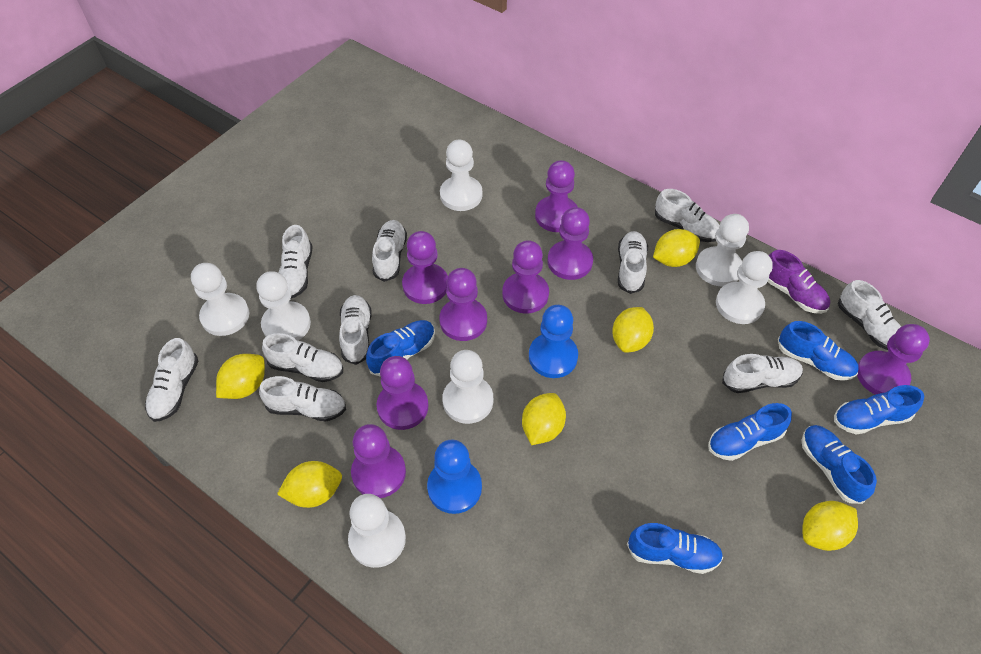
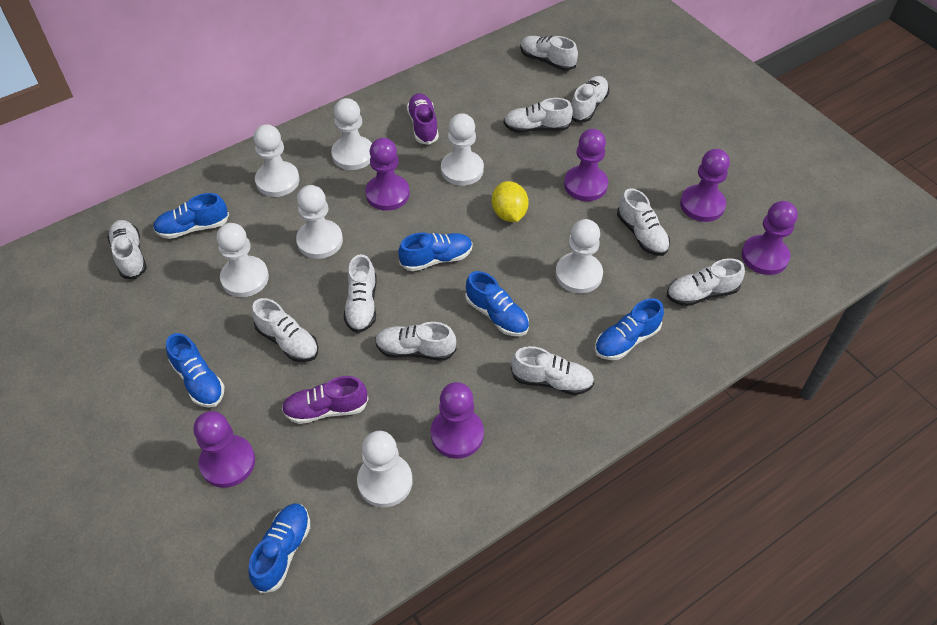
blue pawn: 2 -> 0
purple pawn: 8 -> 6
purple shoe: 1 -> 2
yellow lemon: 6 -> 1

